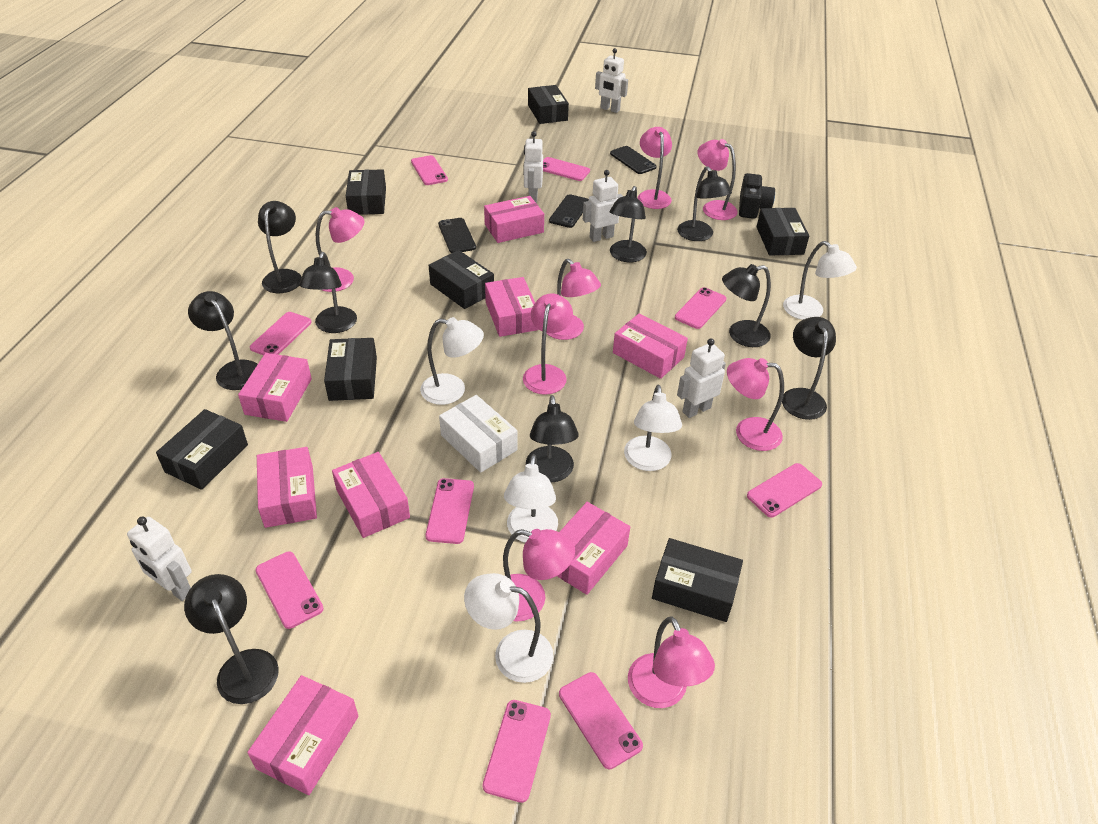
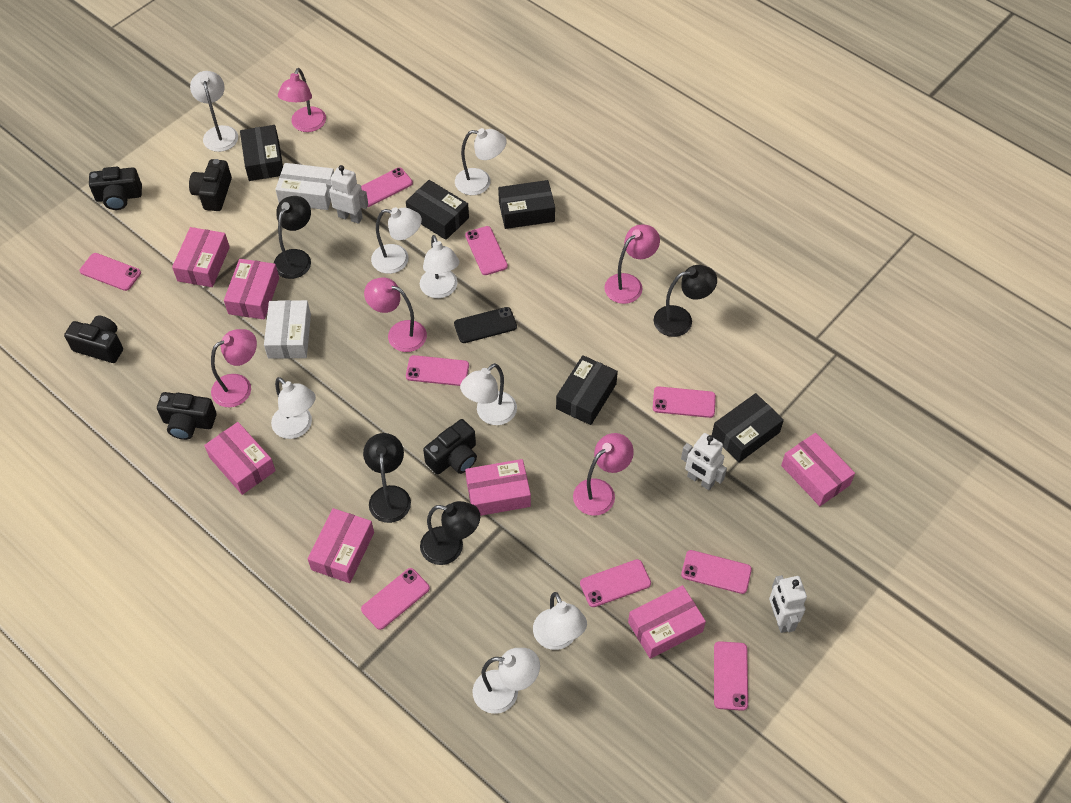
black box: 7 -> 5
black camera: 1 -> 5
black lamp: 9 -> 4
black phone: 3 -> 1
pink box: 8 -> 7
pink lamp: 8 -> 5
white box: 1 -> 2
white lamp: 5 -> 8
white robot: 5 -> 3

